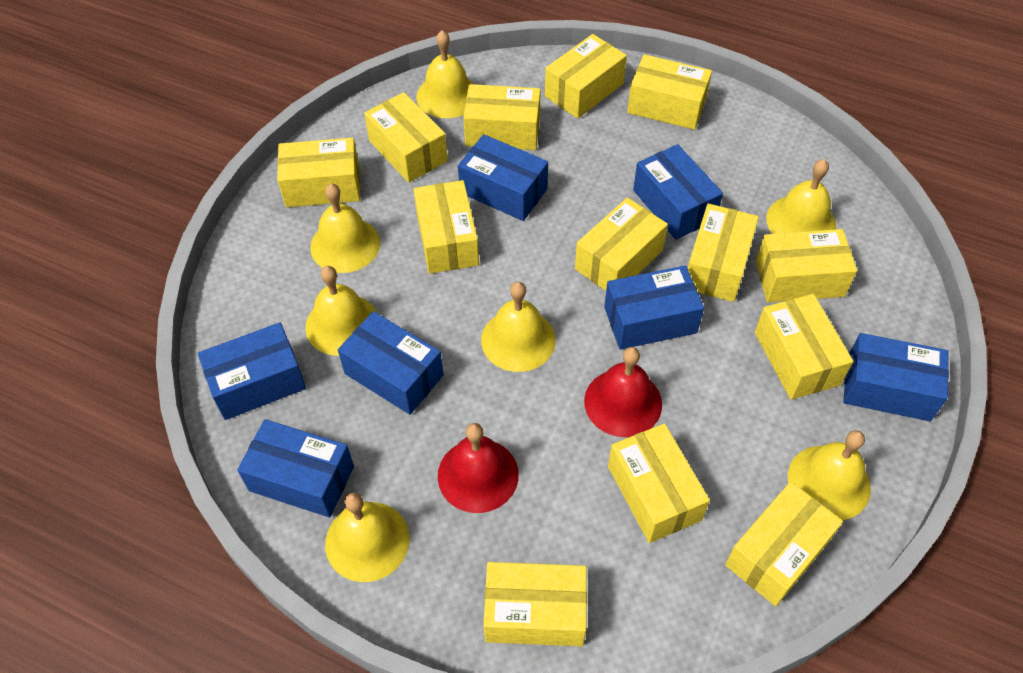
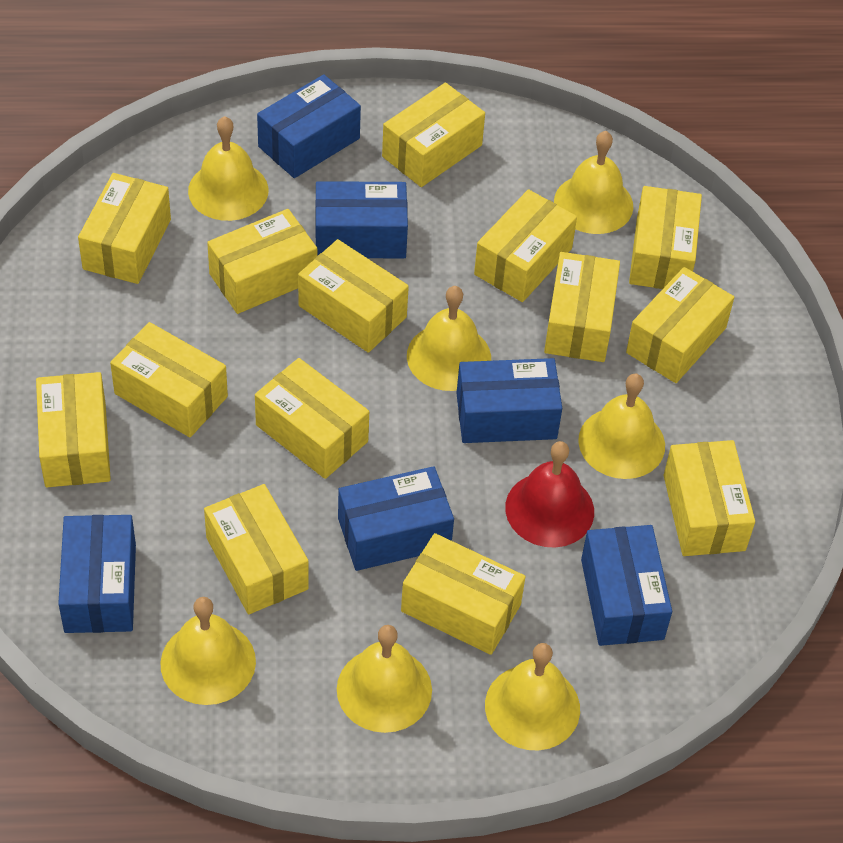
blue box: 7 -> 6
red bell: 2 -> 1
yellow box: 13 -> 14

